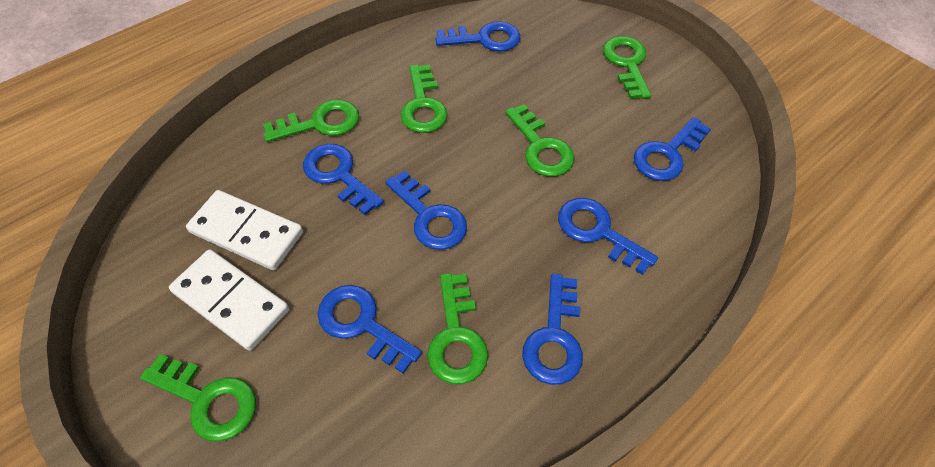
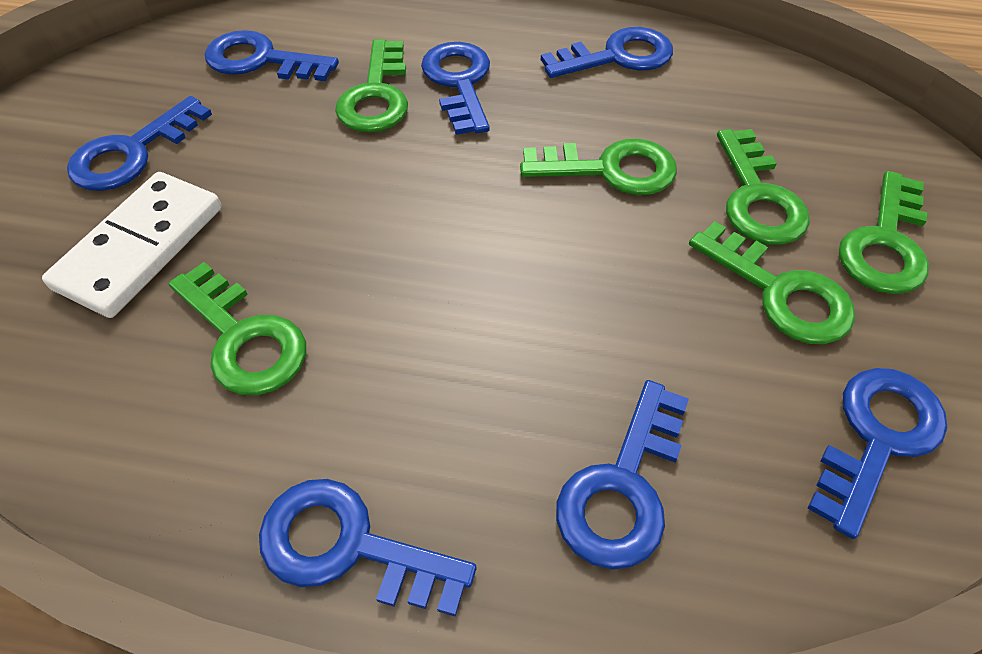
white domino: 2 -> 1

